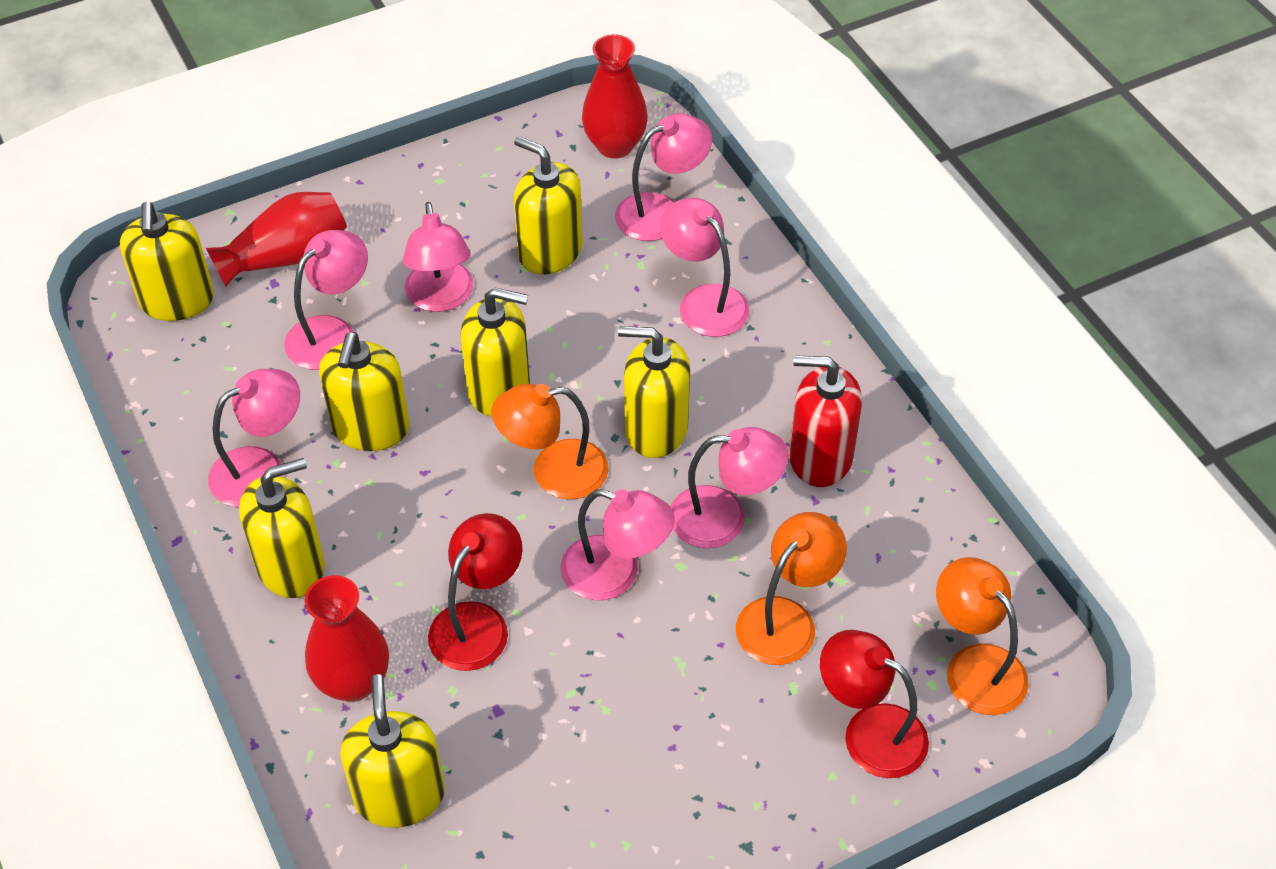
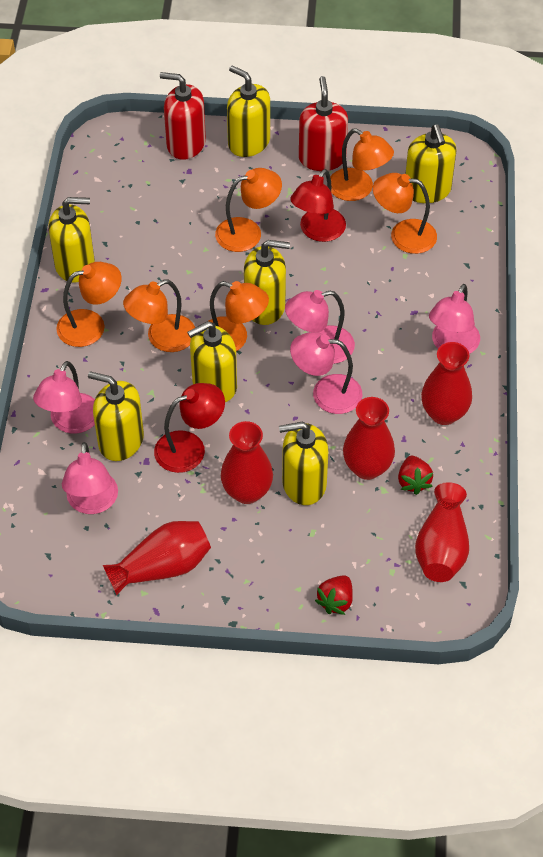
orange lamp: 3 -> 6
pink lamp: 7 -> 5
red soap dispenser: 1 -> 2
red strawberry: 0 -> 2
red vase: 3 -> 5

